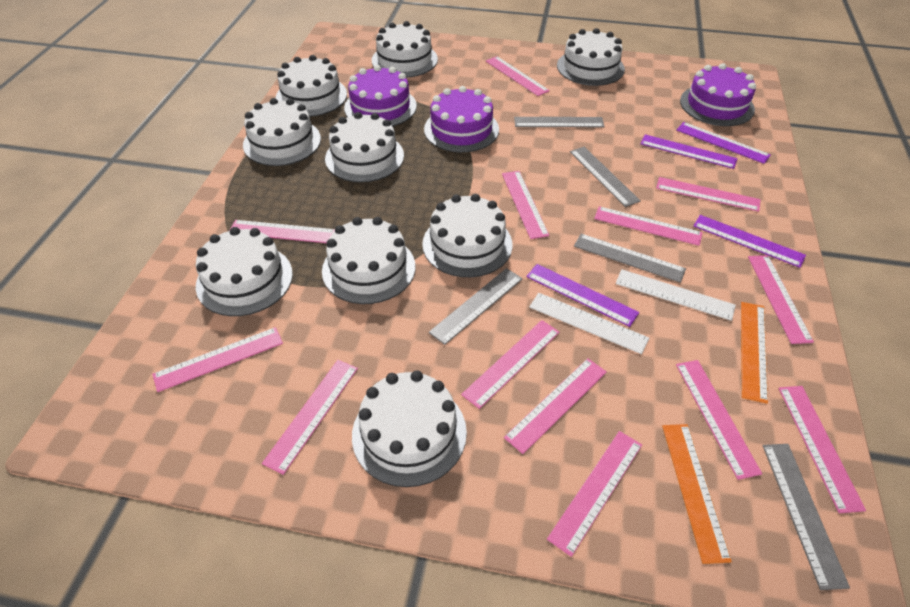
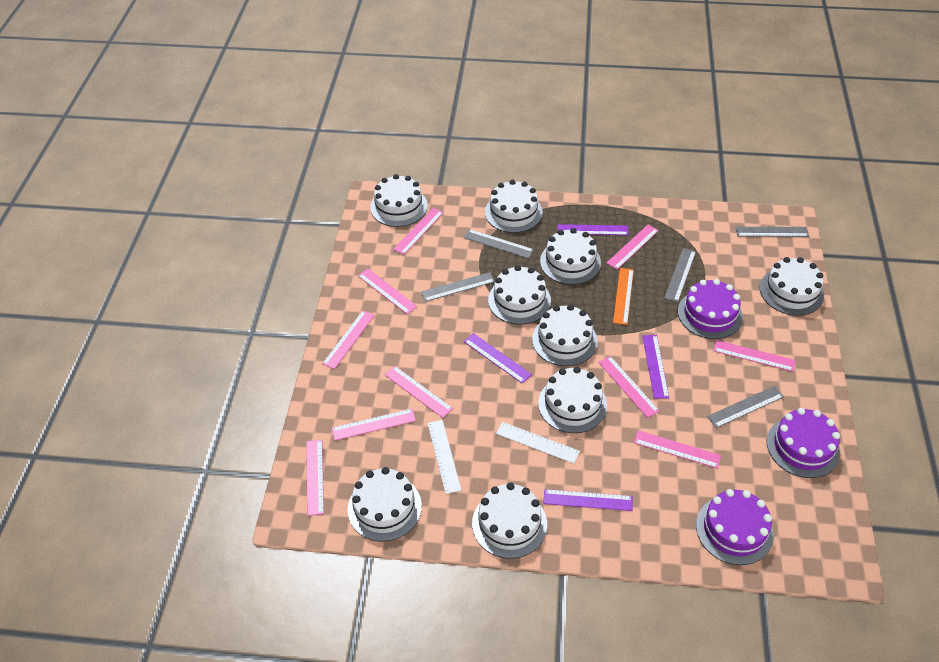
orange ruler: 2 -> 1
pink ruler: 13 -> 10

